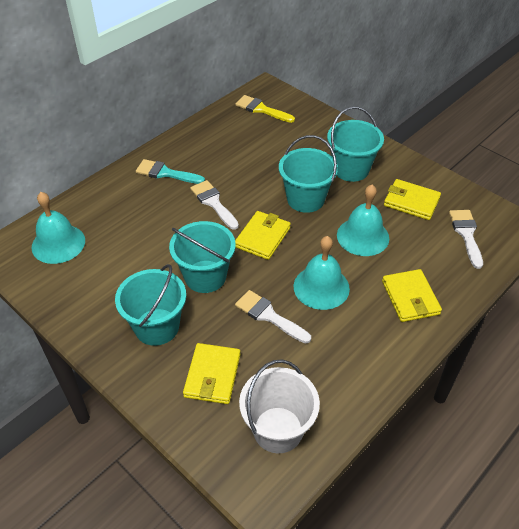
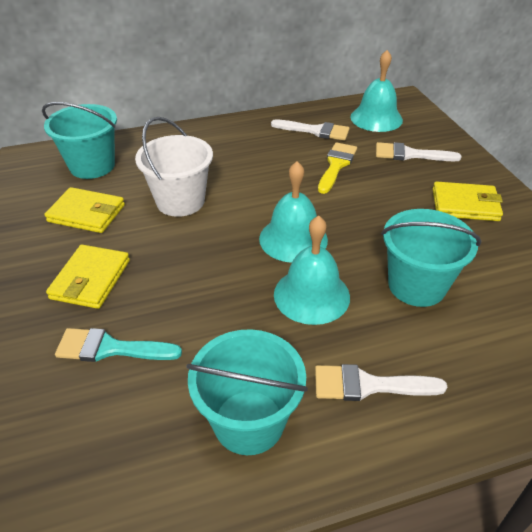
turquoise bucket: 4 -> 3
yellow wallet: 4 -> 3

